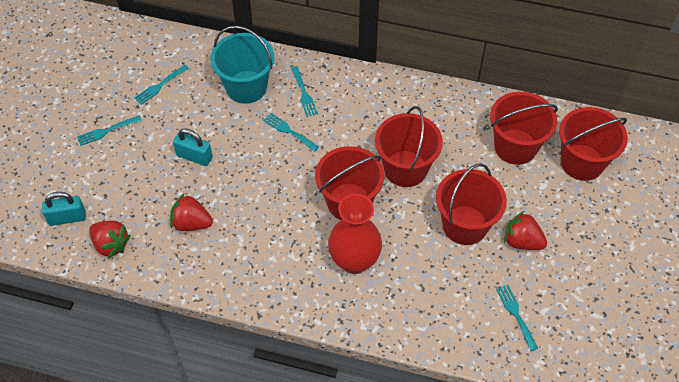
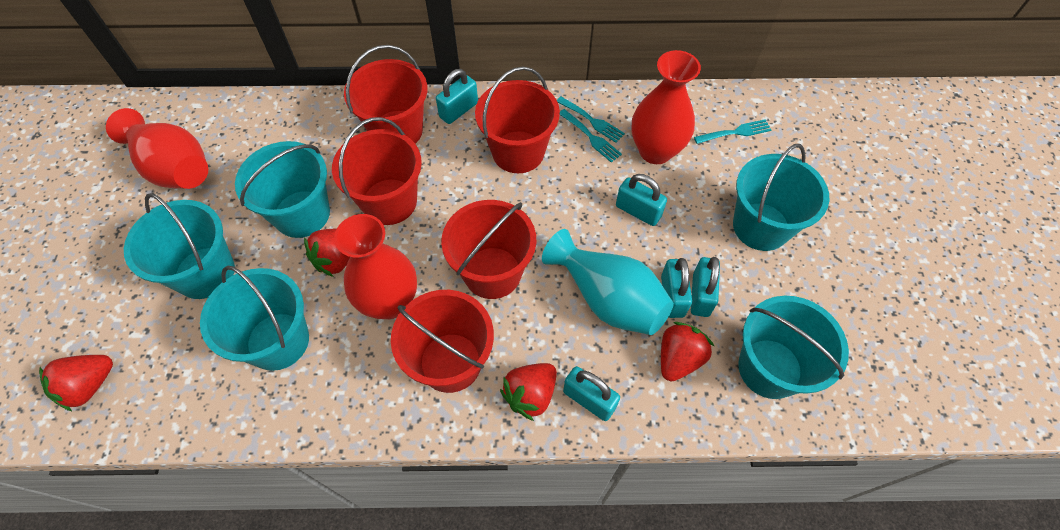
red strawberry: 3 -> 4
red vase: 1 -> 3
turquoise bucket: 1 -> 5
turquoise fork: 5 -> 3
turquoise padlock: 2 -> 5
turquoise vase: 0 -> 1

